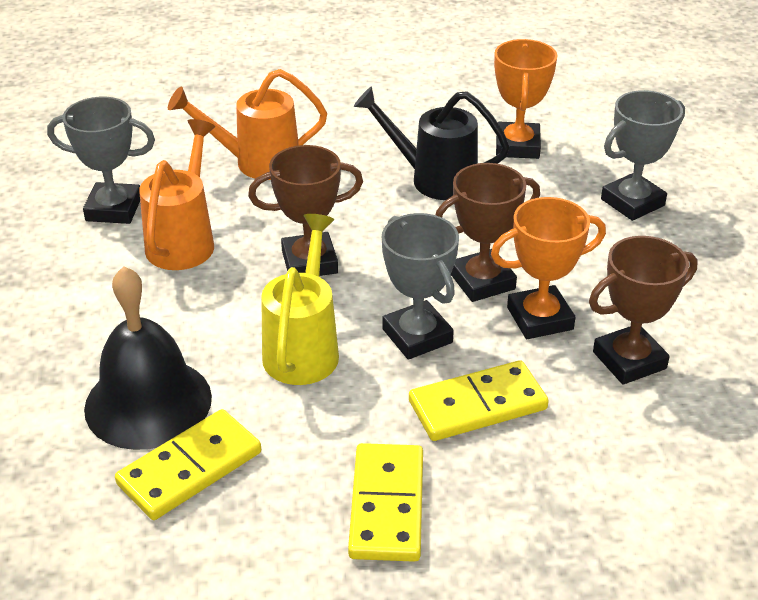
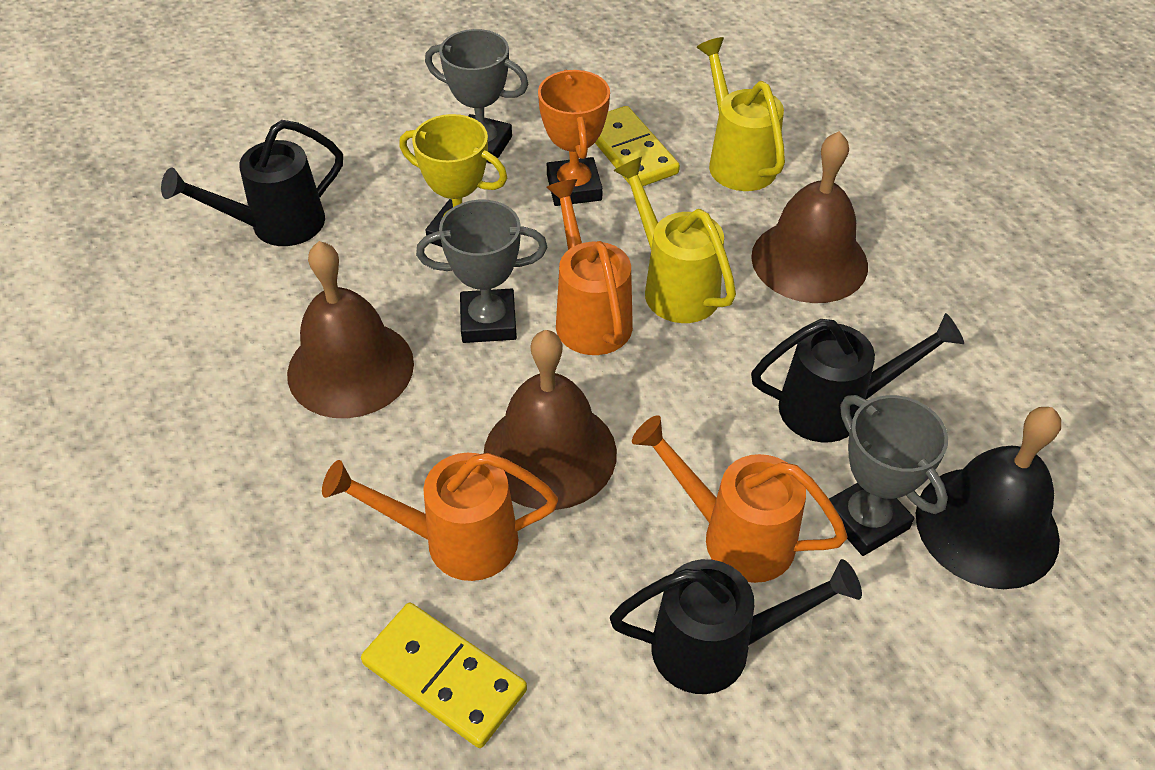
black watering can: 1 -> 3
brown bell: 0 -> 3
brown trophy: 3 -> 0
orange trophy: 2 -> 1
orange watering can: 2 -> 3
yellow domino: 3 -> 2
yellow trophy: 0 -> 1
yellow watering can: 1 -> 2

